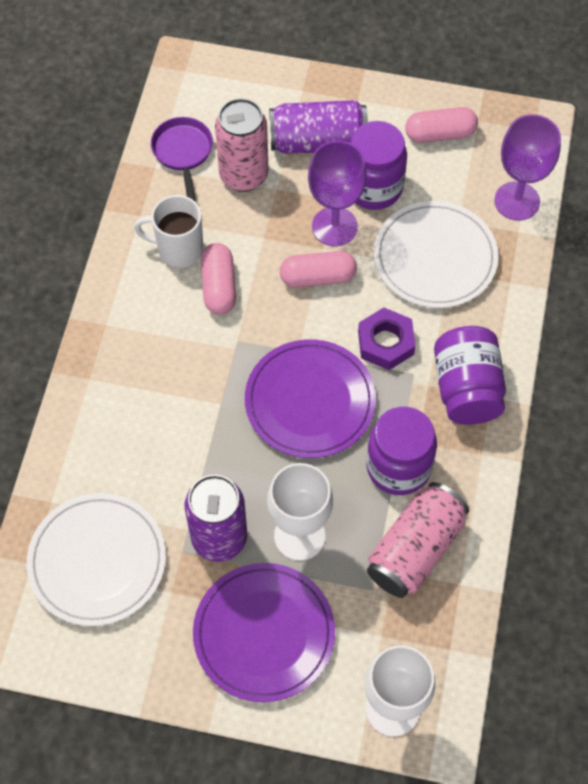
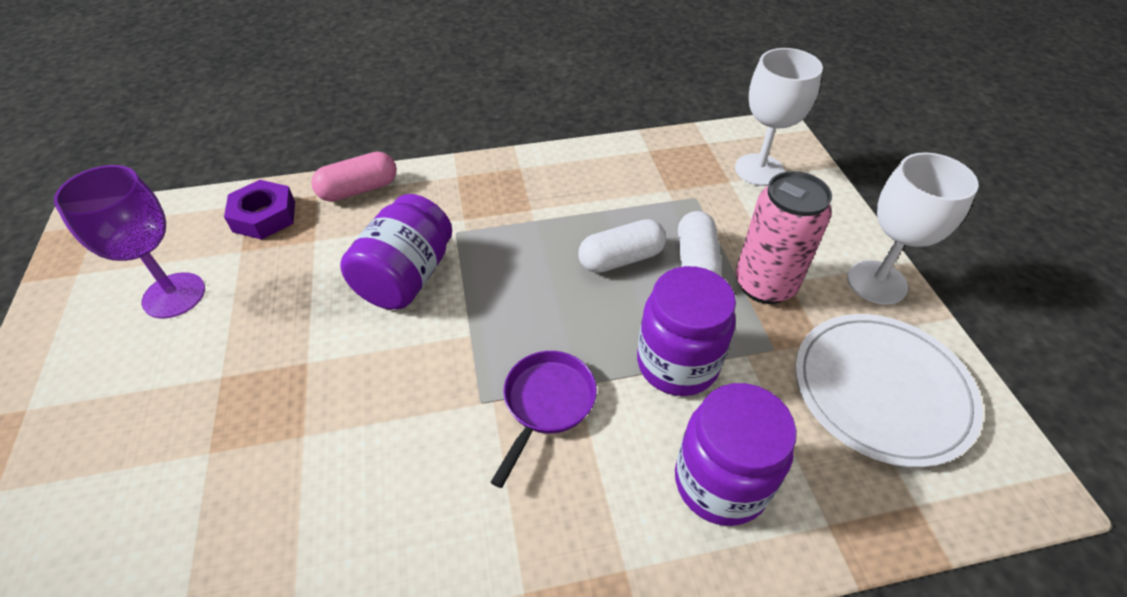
pink can: 2 -> 1
pink capsule: 3 -> 1
purple can: 2 -> 0
purple goblet: 2 -> 1
purple plate: 2 -> 0
white capsule: 0 -> 2
white mug: 1 -> 0
white plate: 2 -> 1

